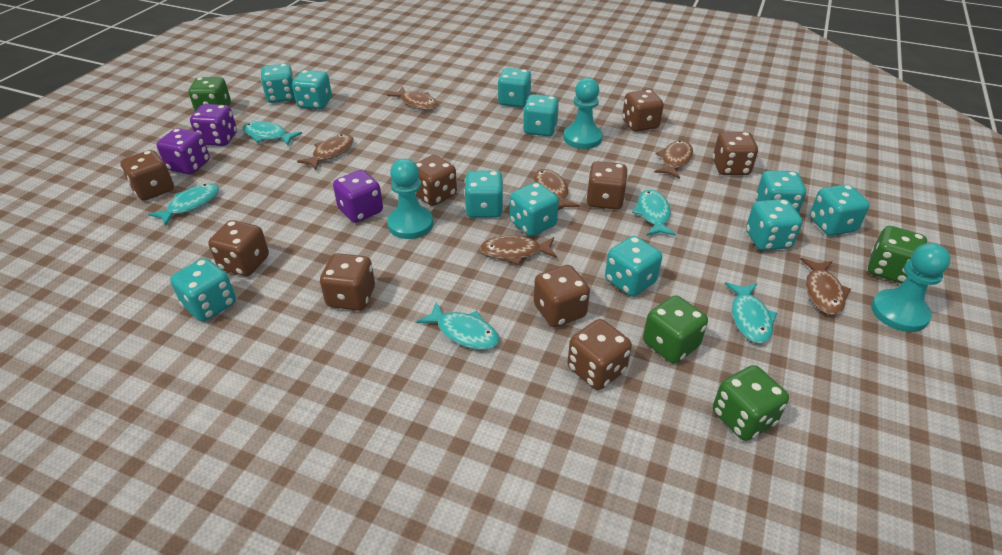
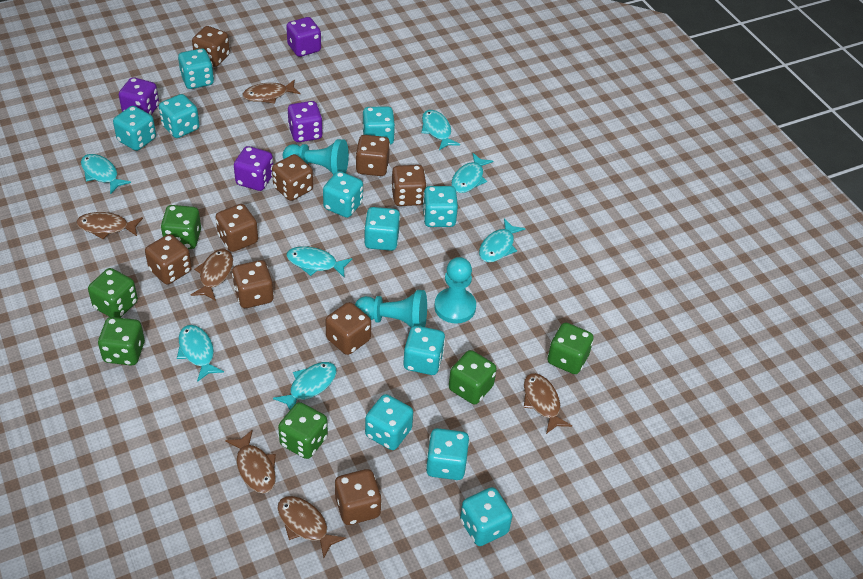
green dice: 4 -> 6
purple dice: 3 -> 4
turquoise fish: 5 -> 7

